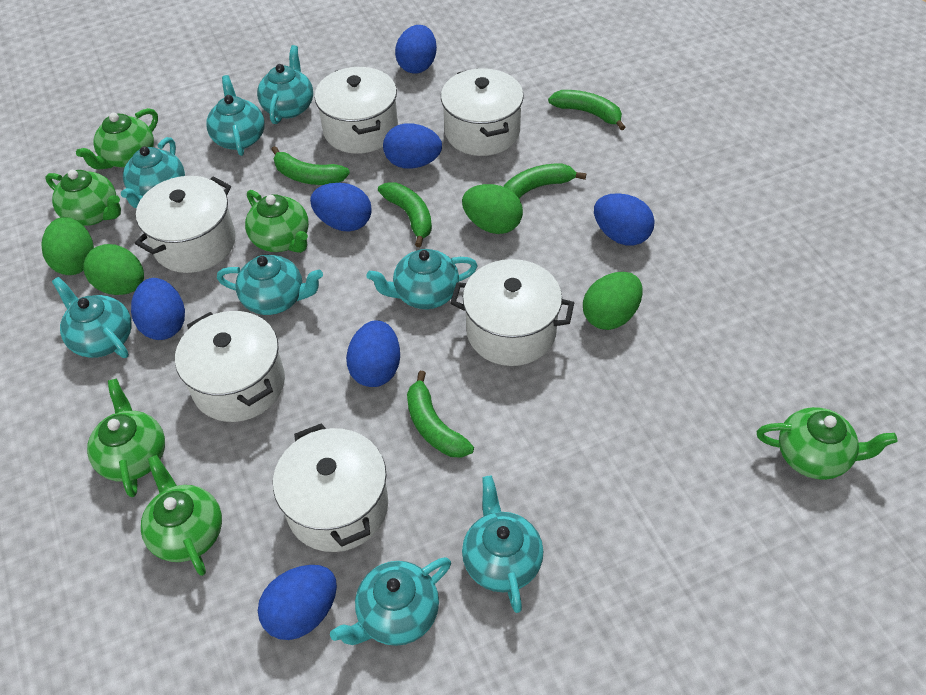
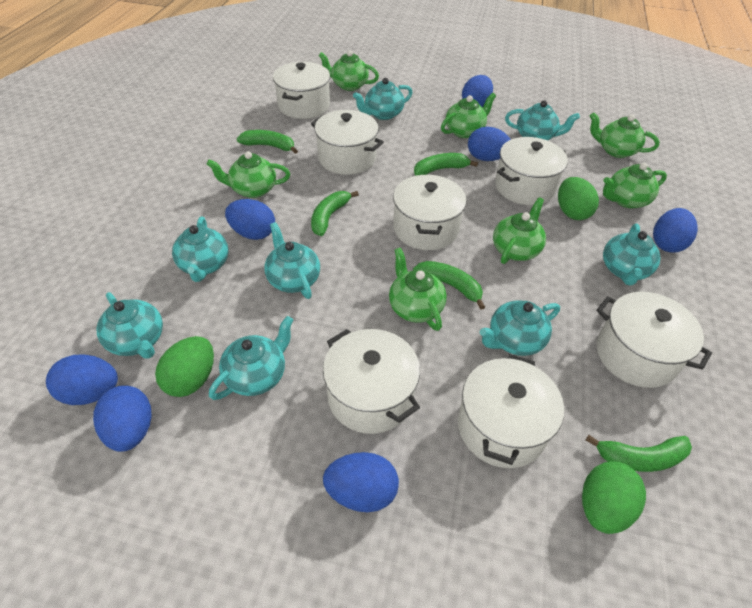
green egg: 4 -> 3
green teapot: 6 -> 7
white pot: 6 -> 7

